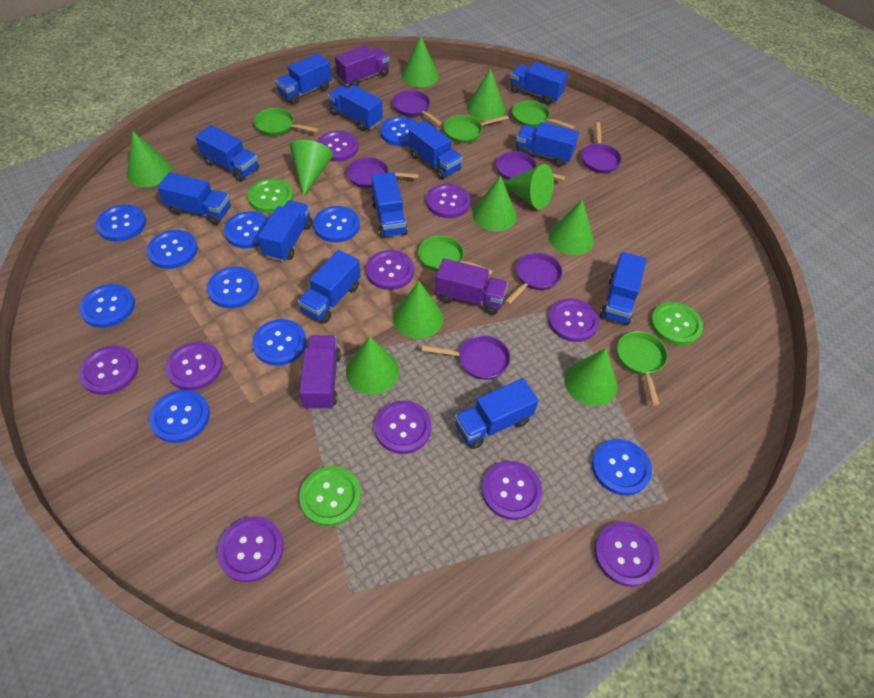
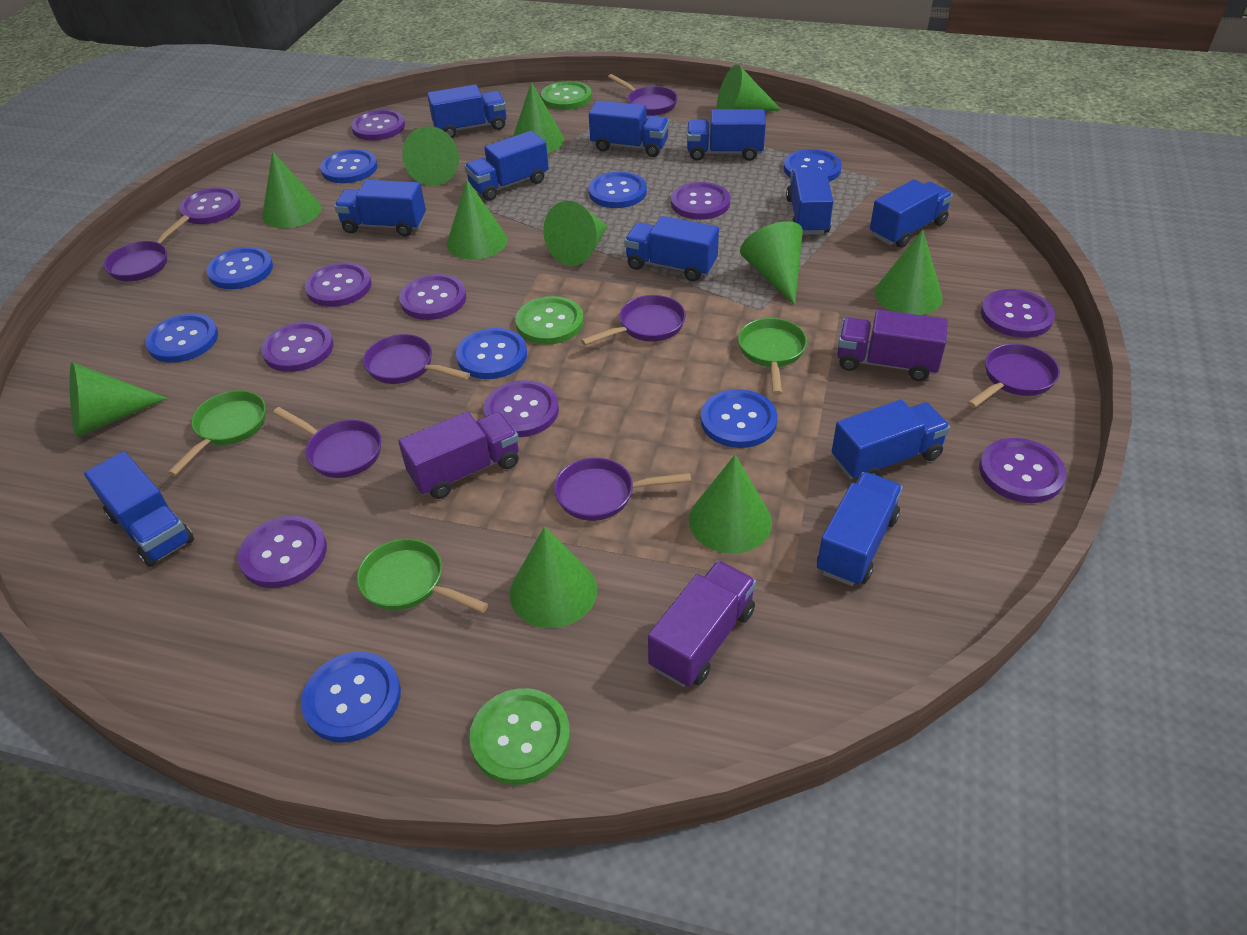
blue button: 10 -> 8
blue truck: 12 -> 11
green cone: 10 -> 11
green pan: 5 -> 3
purple pan: 6 -> 7

